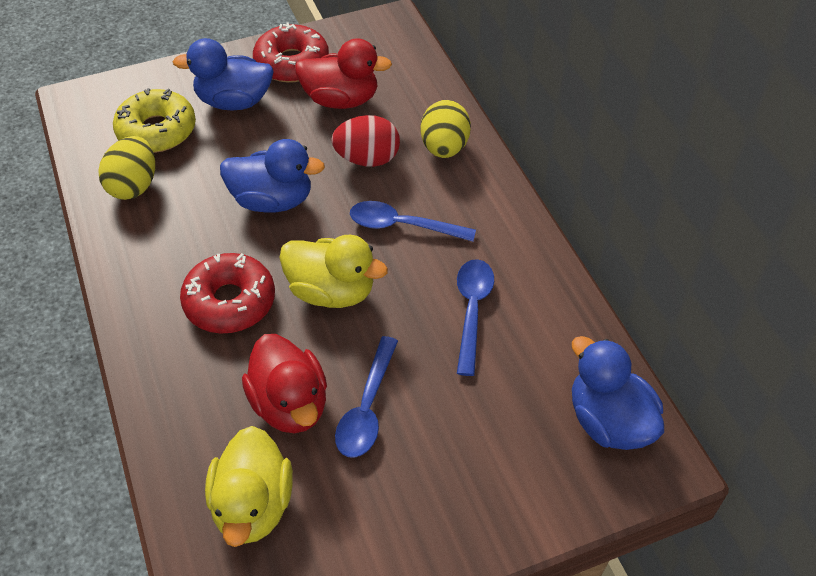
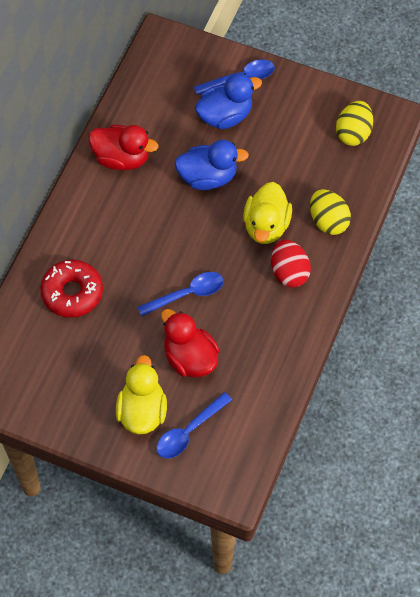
blue duck: 3 -> 2
red donut: 2 -> 1
yellow donut: 1 -> 0

